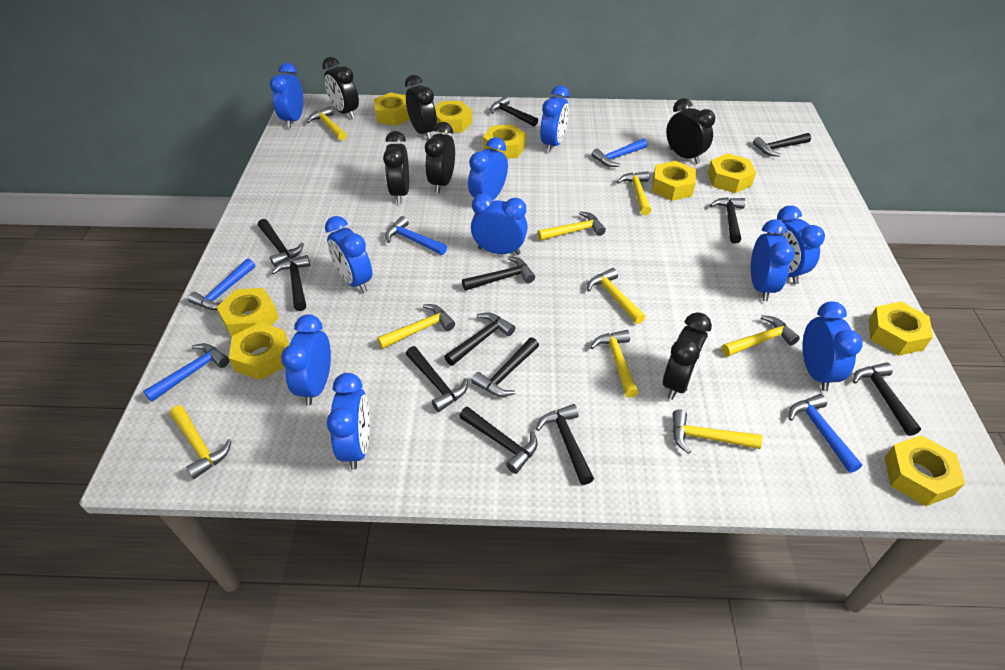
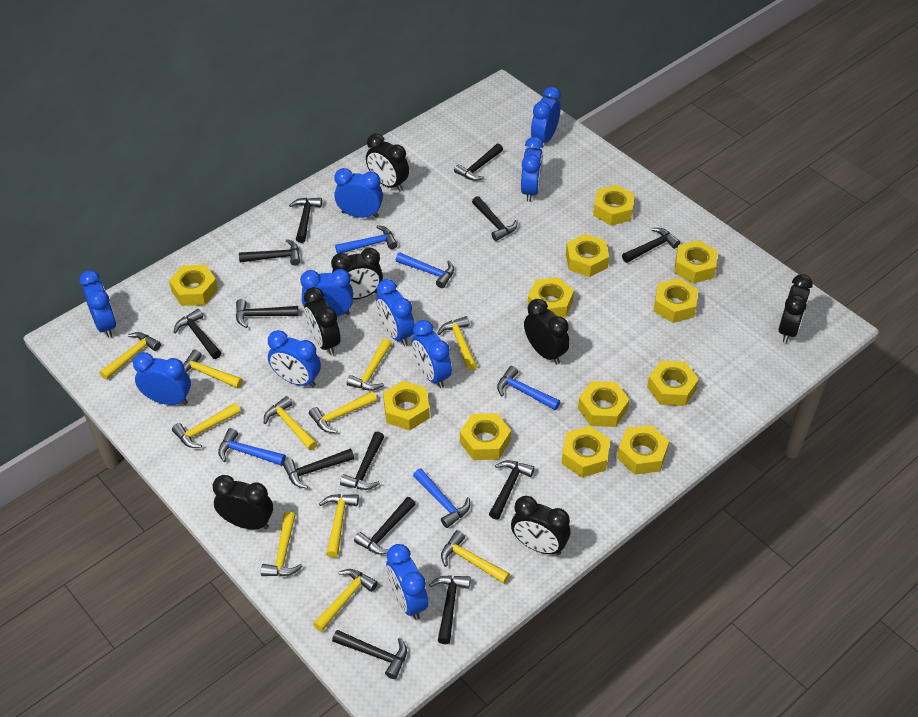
black clock: 6 -> 7
black hammer: 12 -> 13
yellow hammer: 9 -> 11
yellow nut: 9 -> 12

